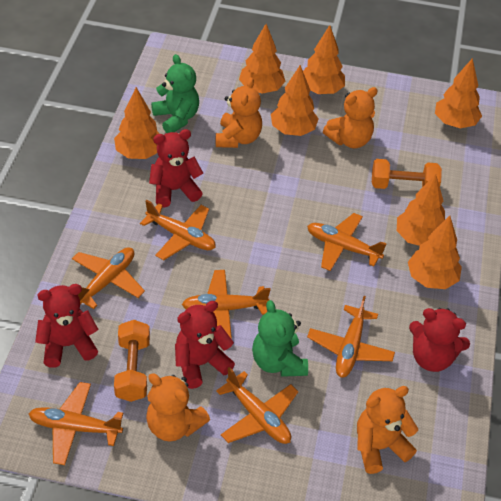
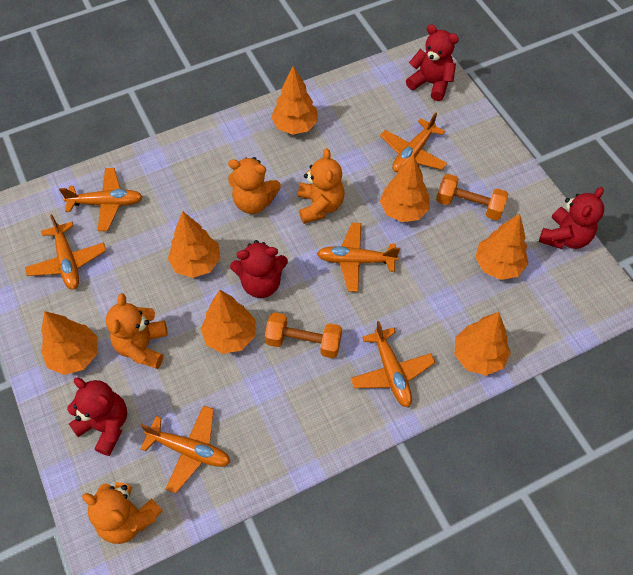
green teddy bear: 2 -> 0
orange plane: 7 -> 6

